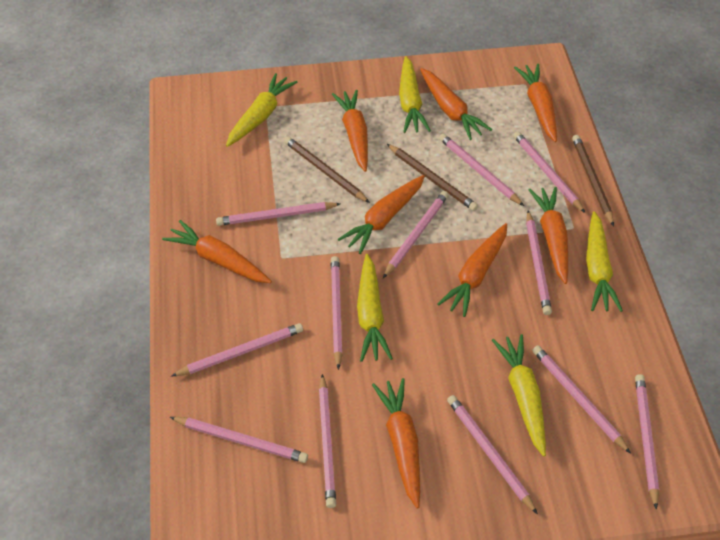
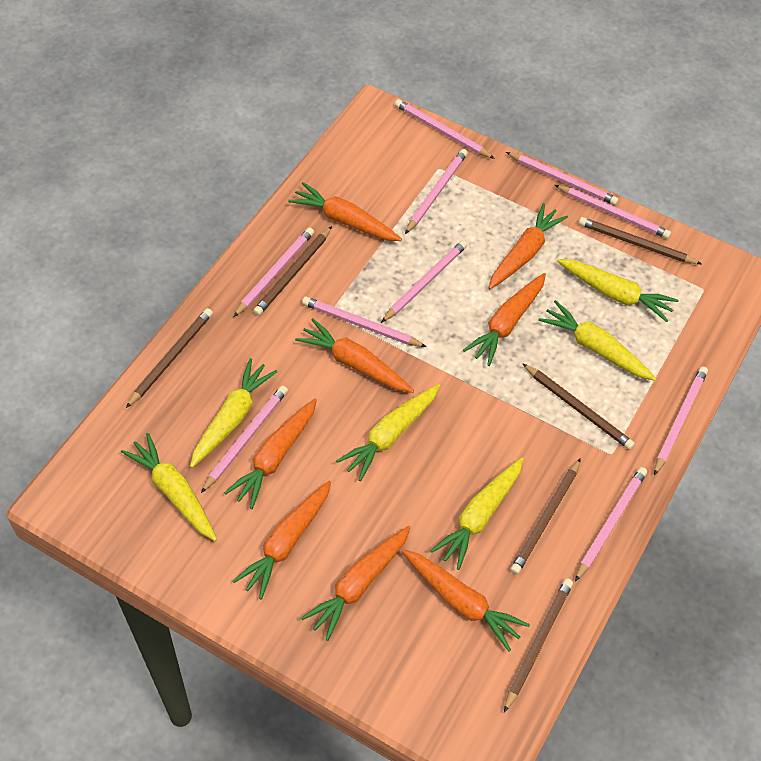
brown pencil: 3 -> 6
pink pencil: 12 -> 10
yellow carrot: 5 -> 6

